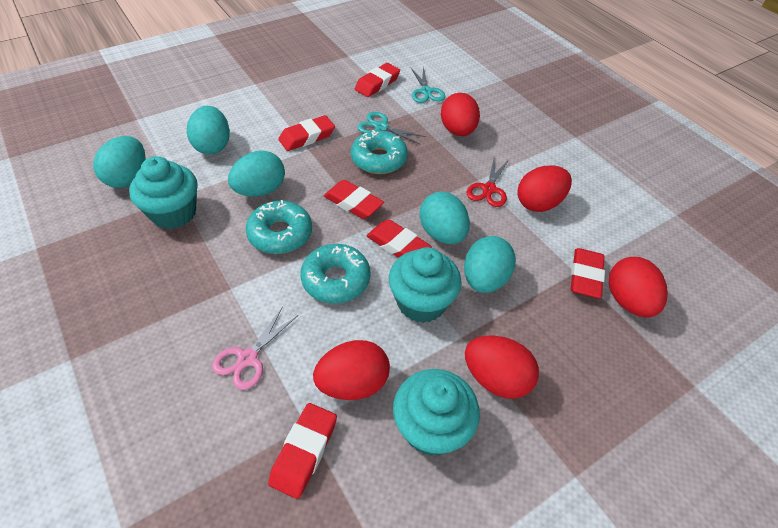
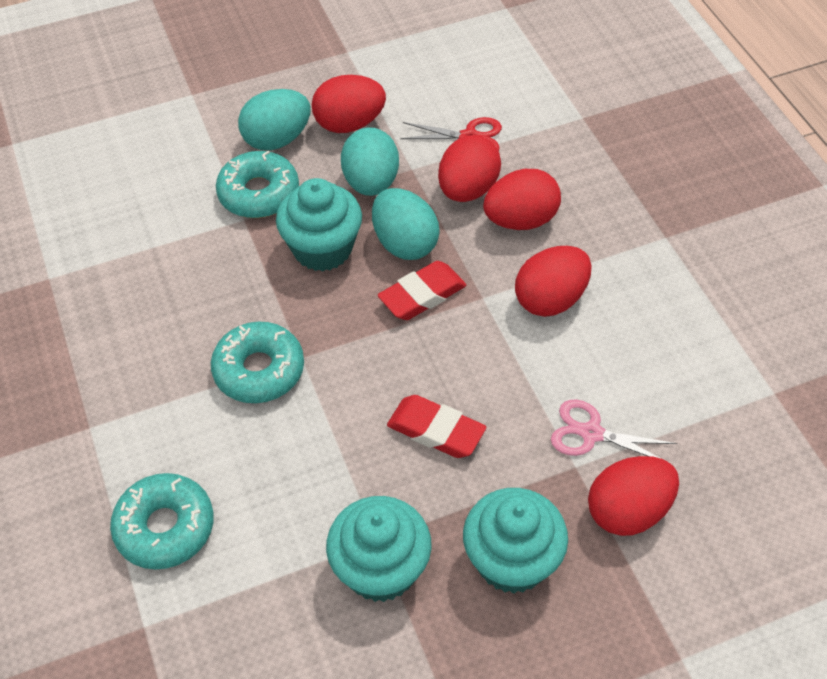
red eraser: 6 -> 2
turquoise egg: 5 -> 3
turquoise scissors: 2 -> 0

